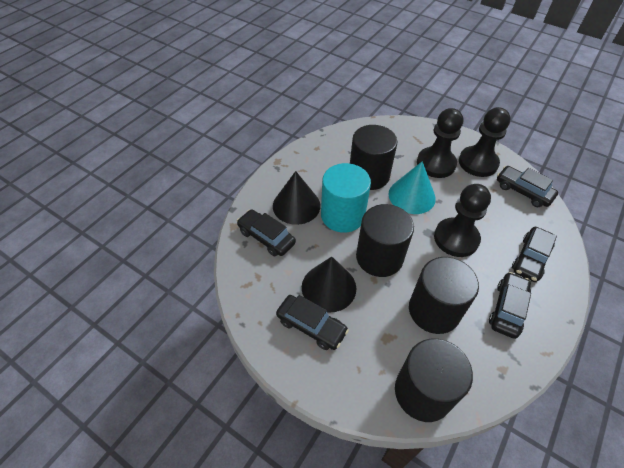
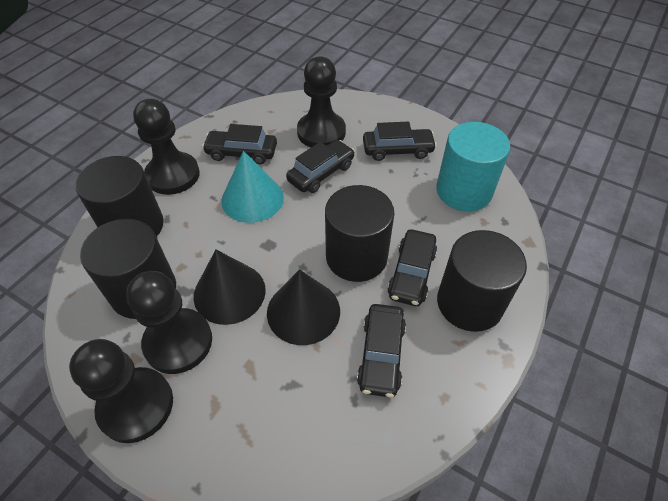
black pawn: 3 -> 4

